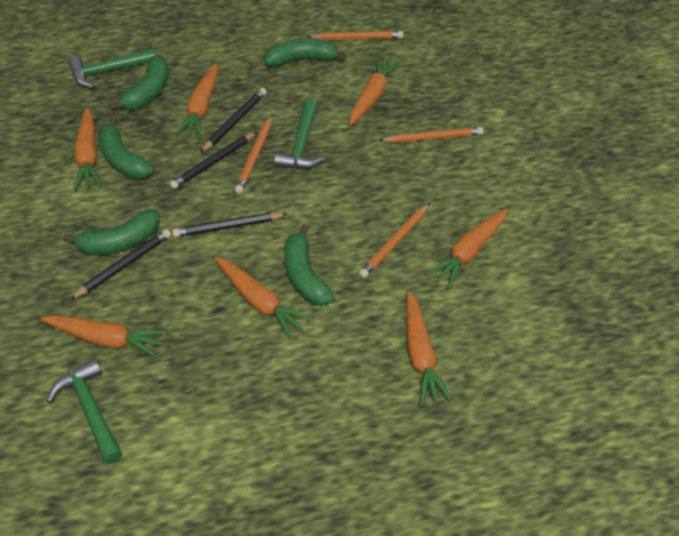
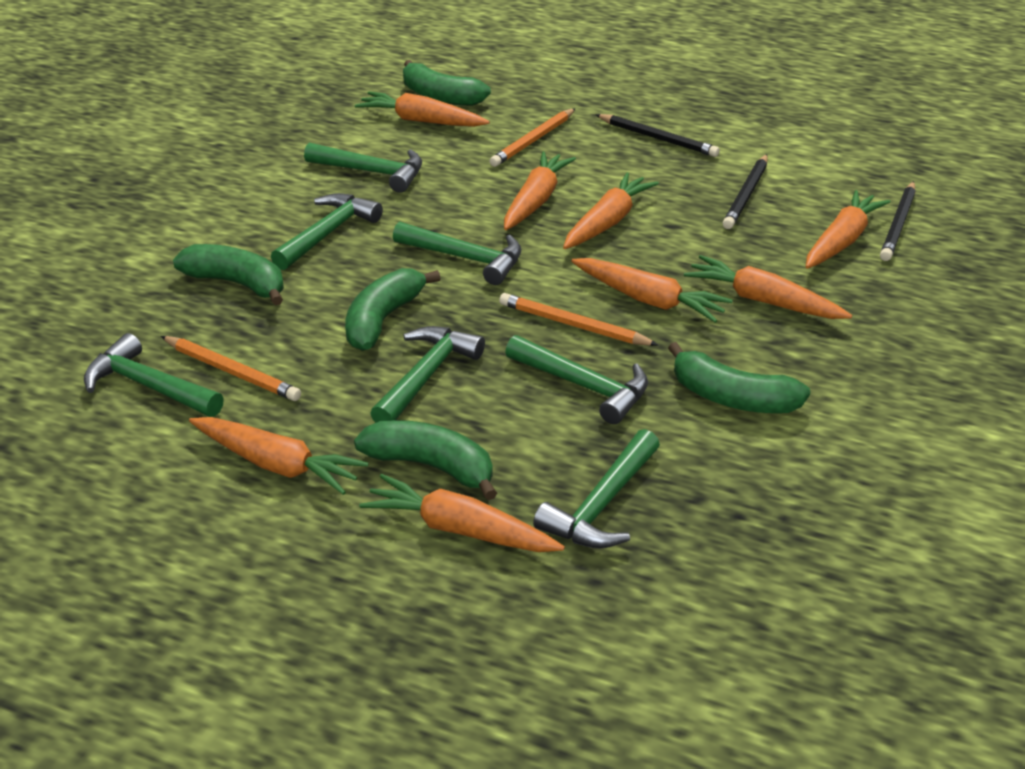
black pencil: 4 -> 3
green hammer: 3 -> 7
orange carrot: 7 -> 8
orange pencil: 4 -> 3

